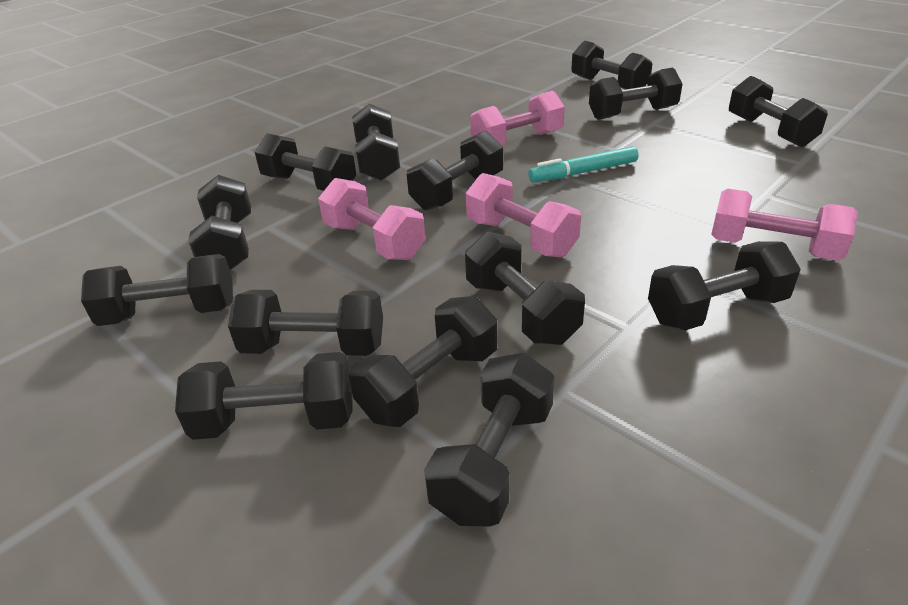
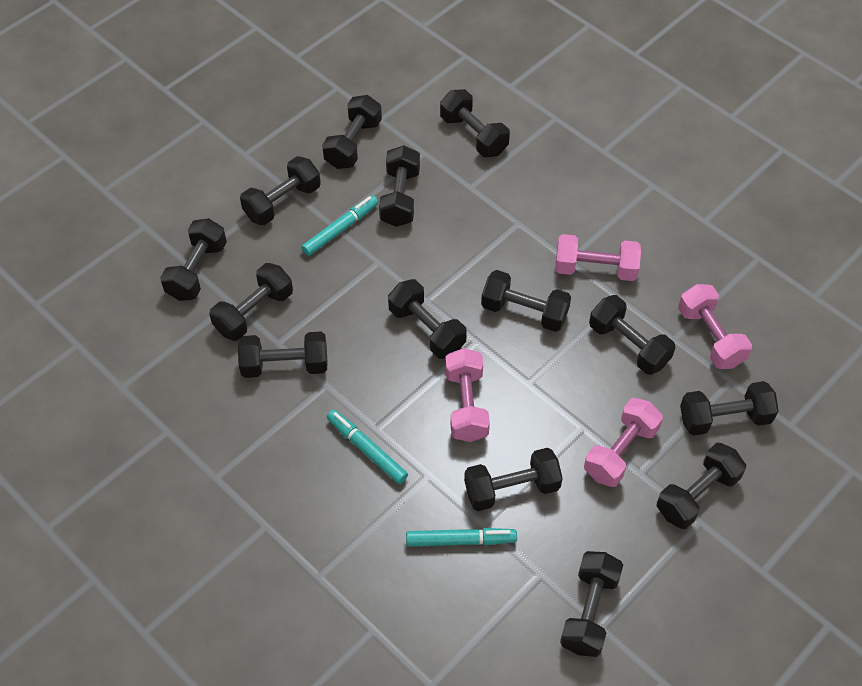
turquoise marker: 1 -> 3

